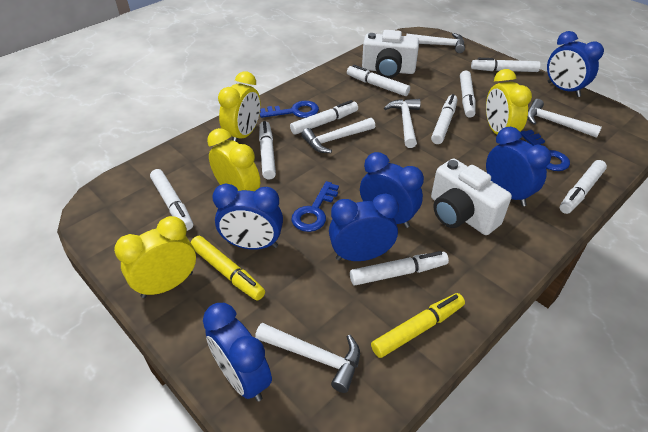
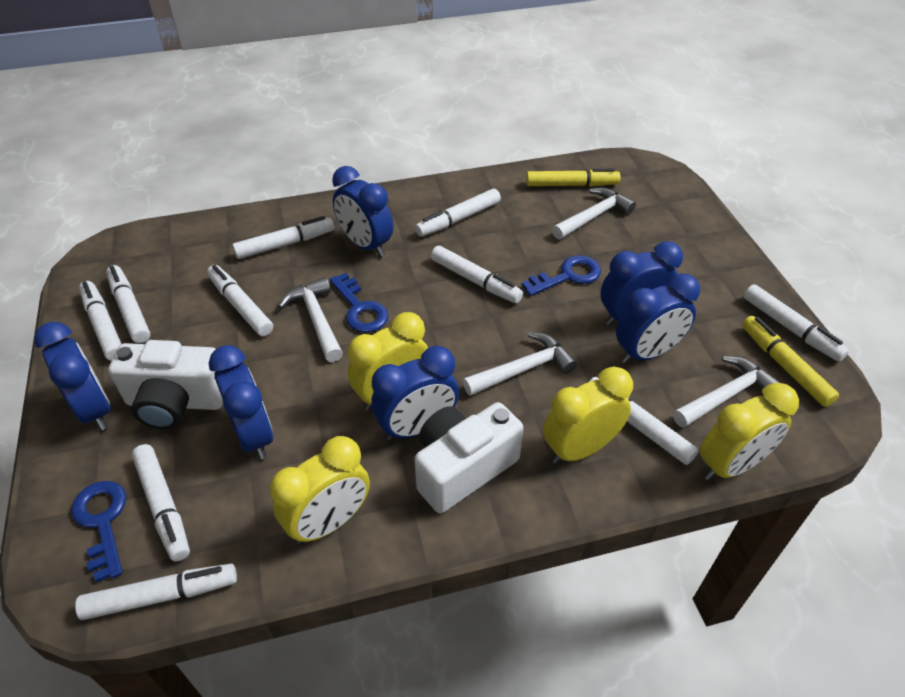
white hammer: 5 -> 4
white marker: 9 -> 10

